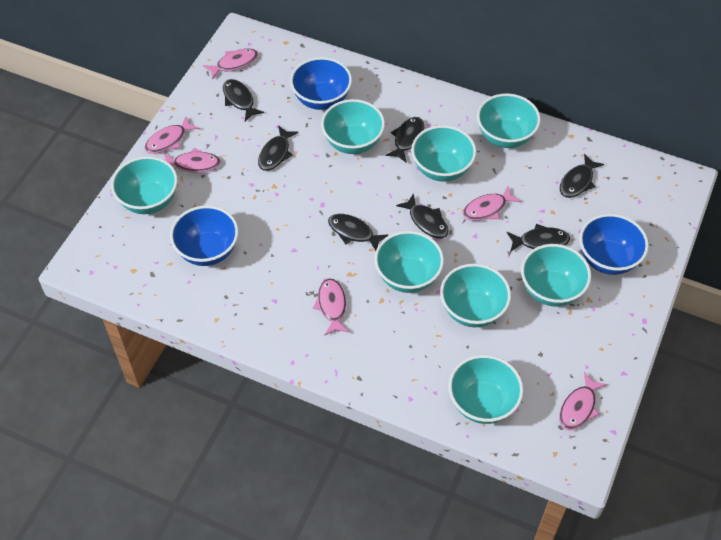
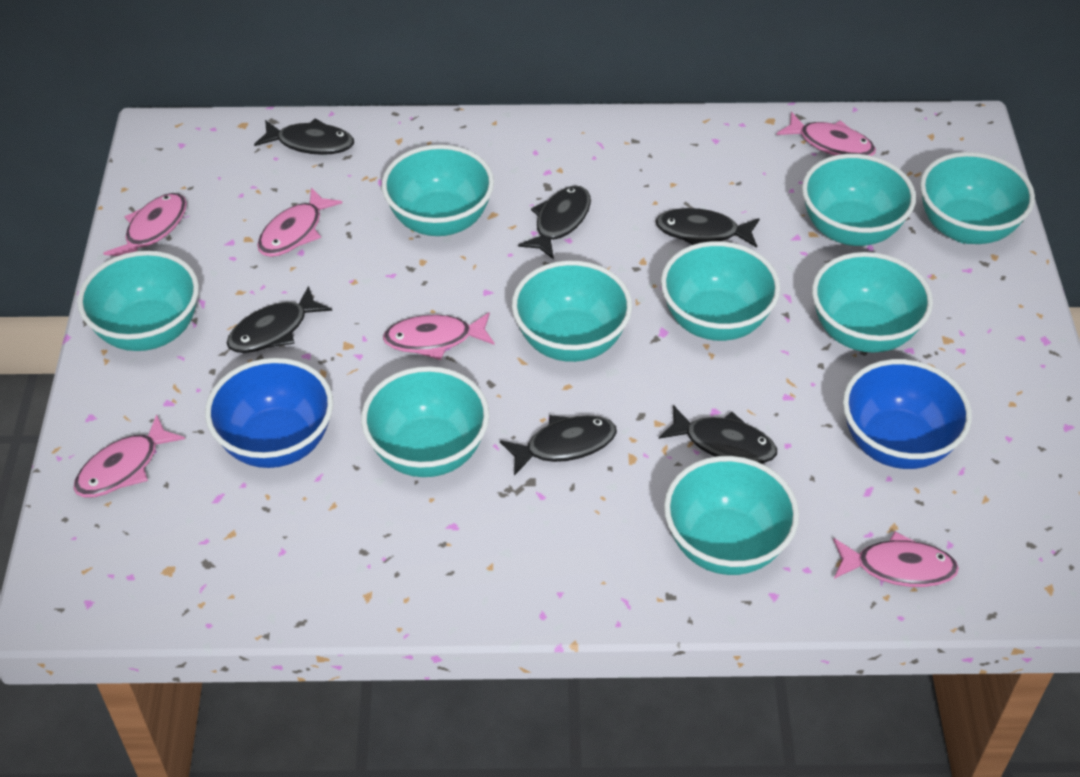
black fish: 7 -> 6
blue bowl: 3 -> 2
turquoise bowl: 8 -> 9

